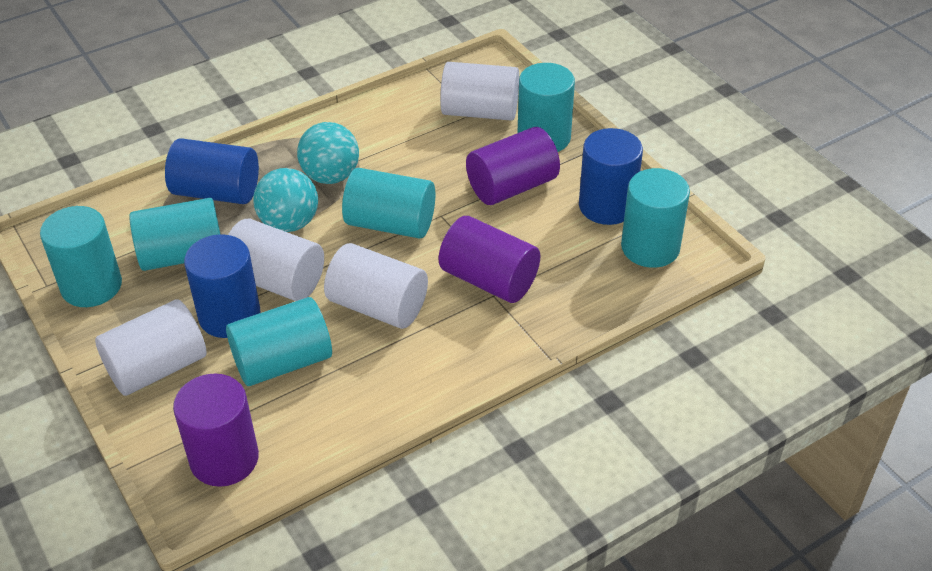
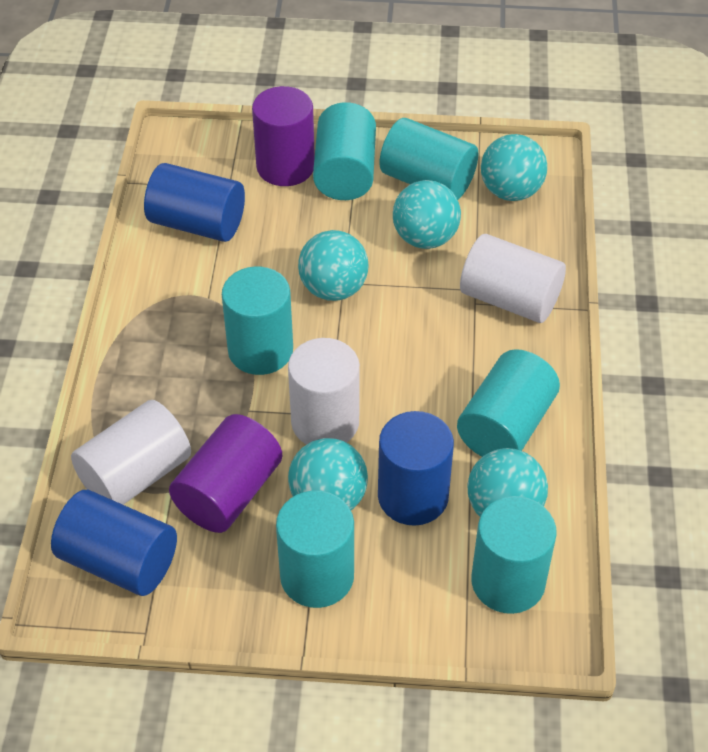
purple cylinder: 3 -> 2
turquoise ball: 2 -> 5
white cylinder: 4 -> 3

